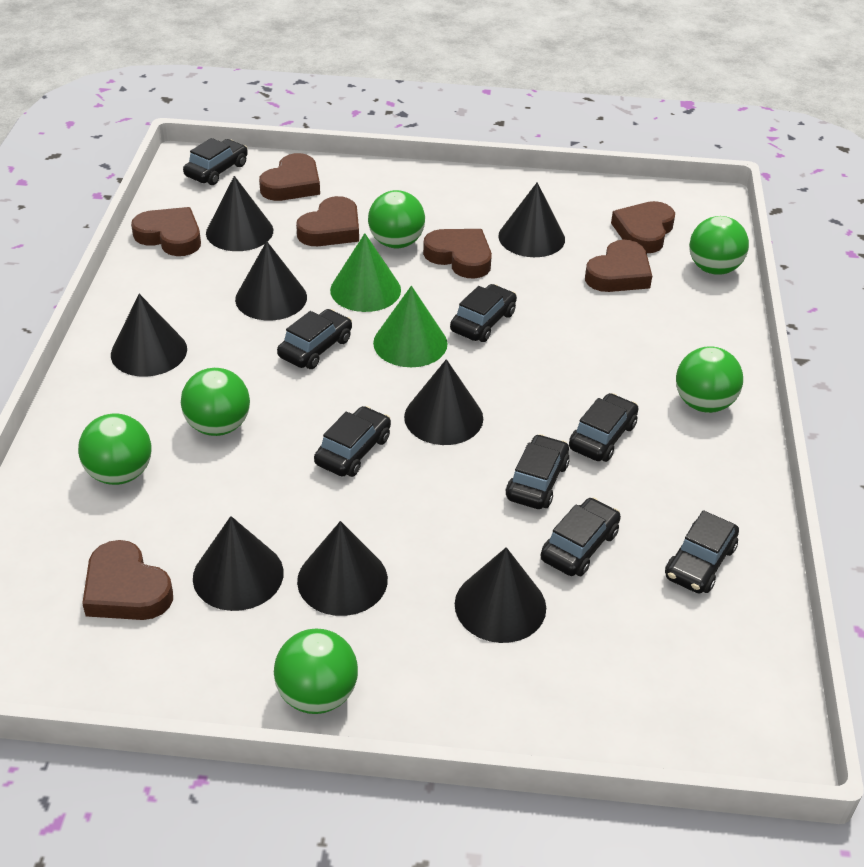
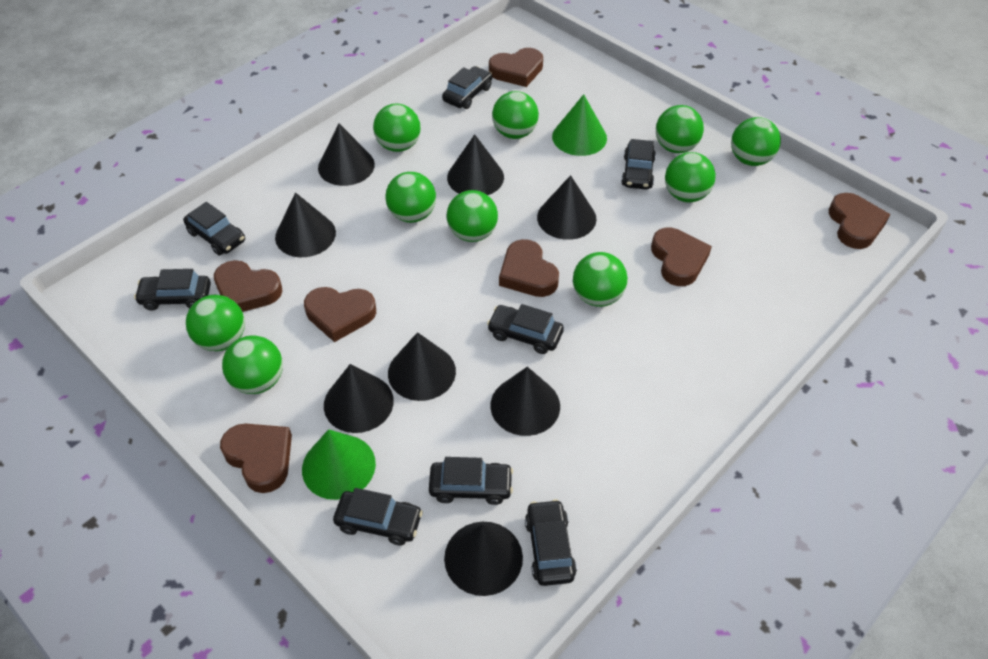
green ball: 6 -> 10

